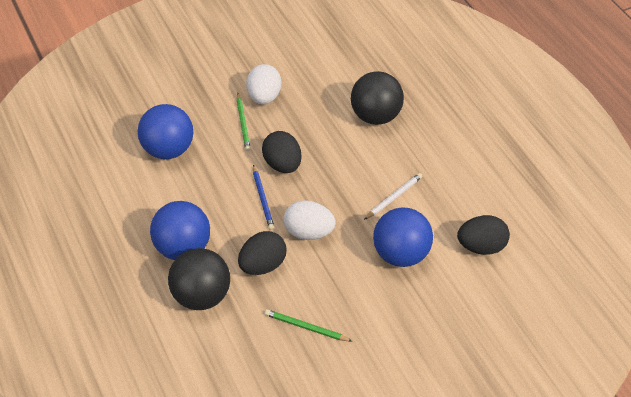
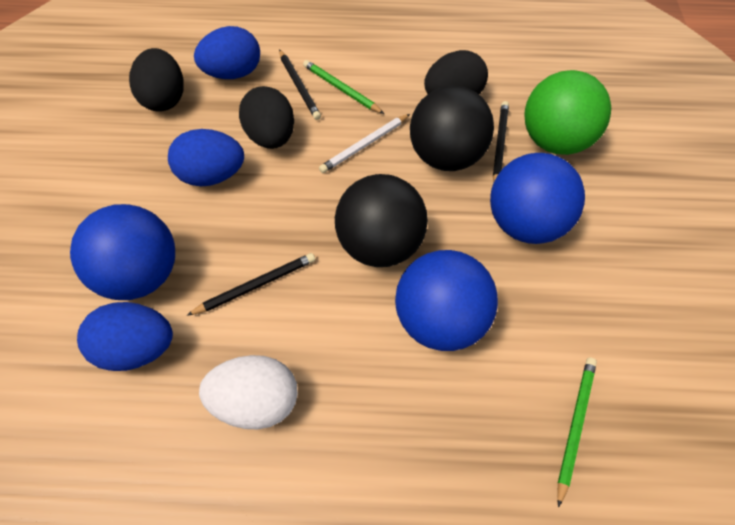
black pencil: 0 -> 3
blue egg: 0 -> 3
blue pencil: 1 -> 0
green ball: 0 -> 1
white egg: 2 -> 1

